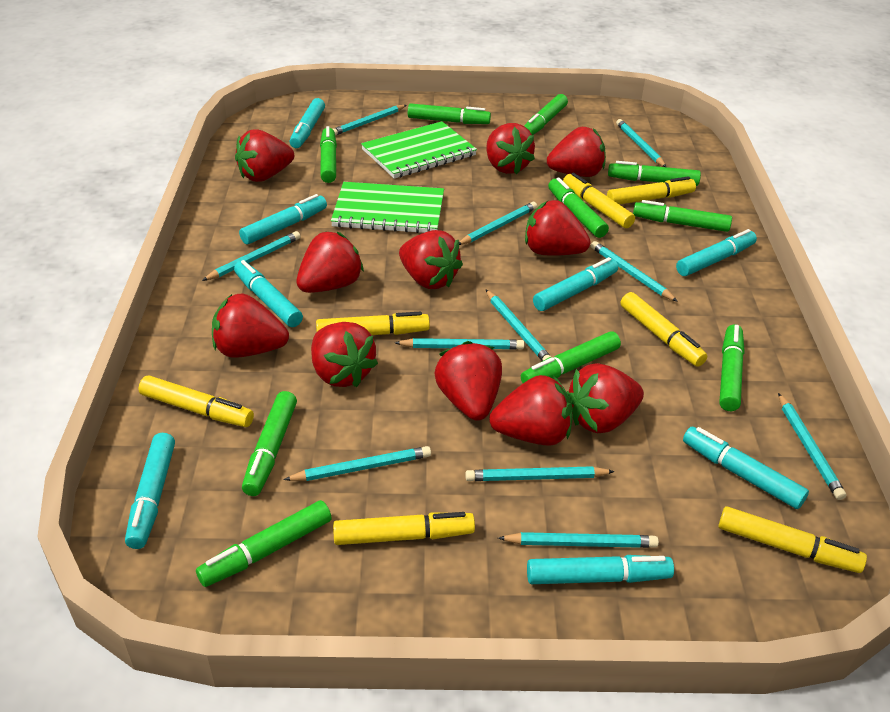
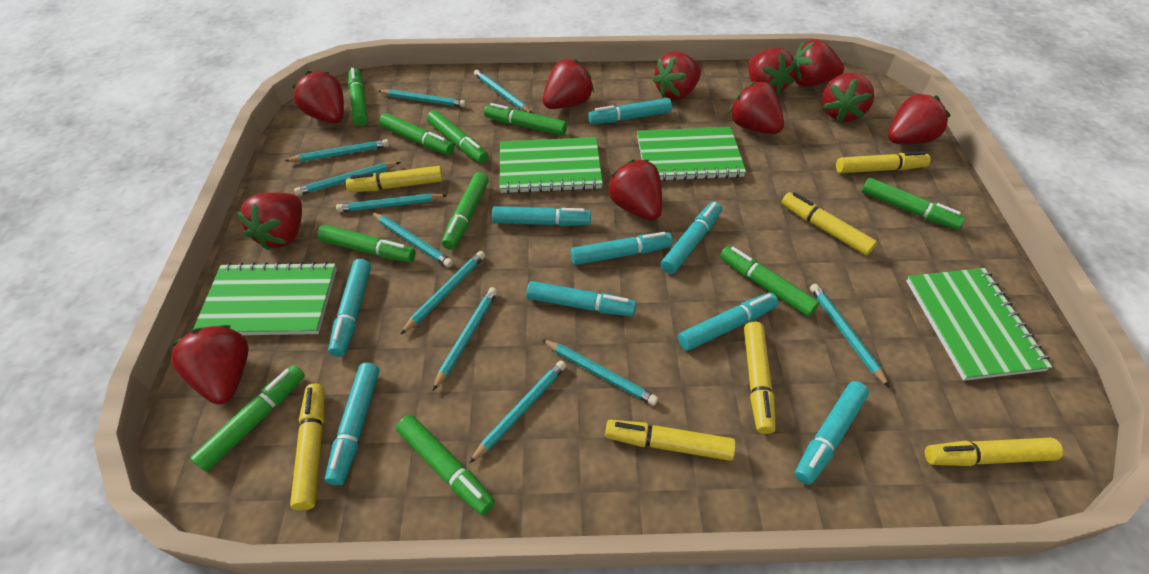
green notebook: 2 -> 4
turquoise marker: 8 -> 9

